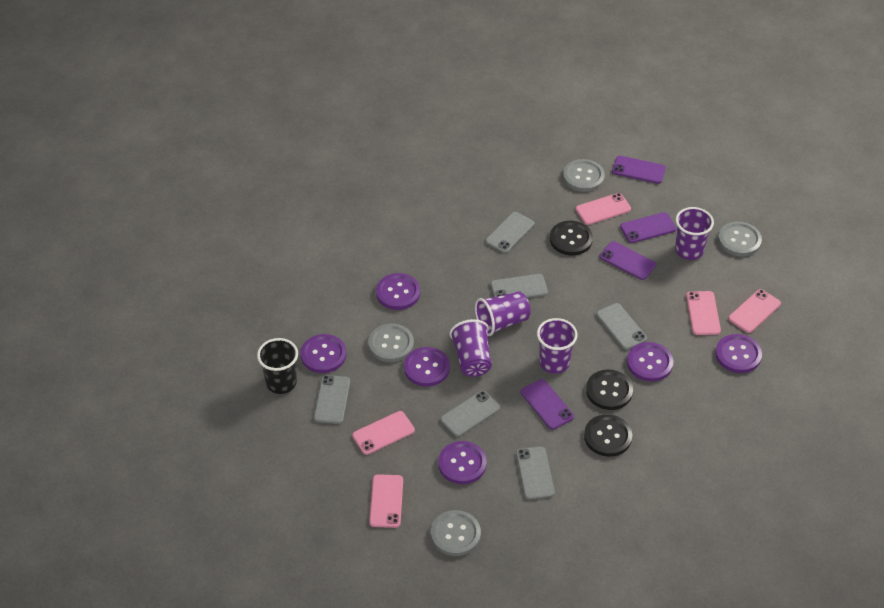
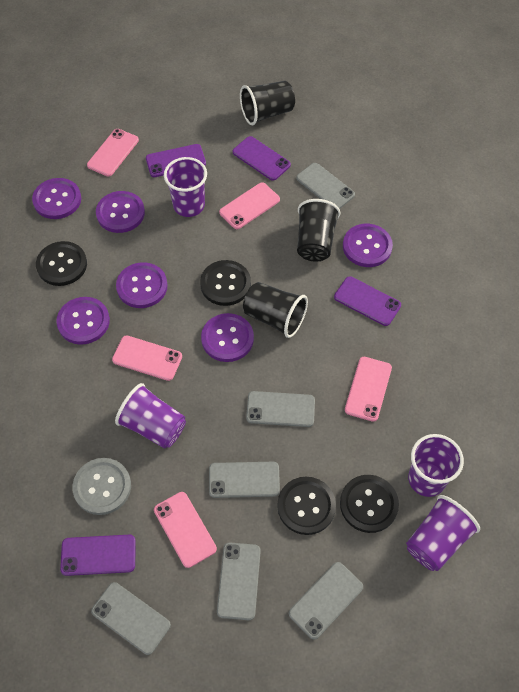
black button: 3 -> 4
black cup: 1 -> 3
grey button: 4 -> 1

